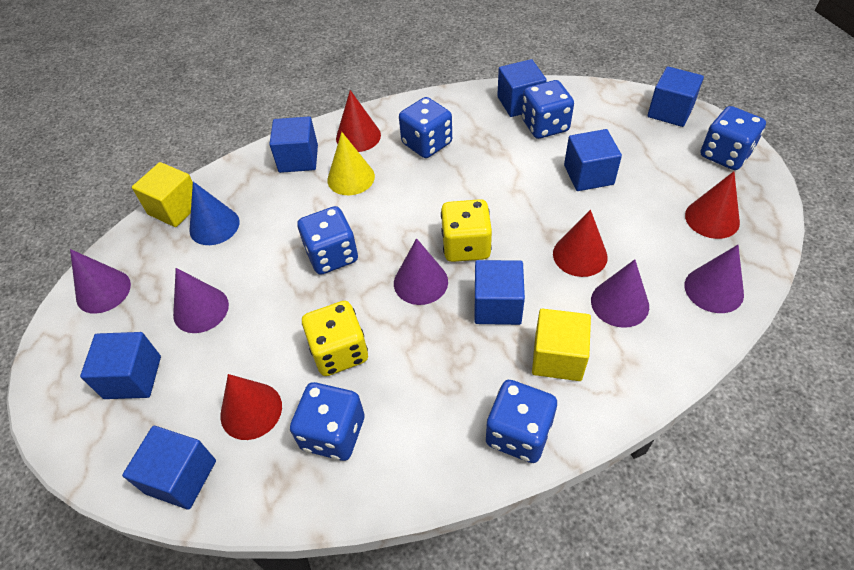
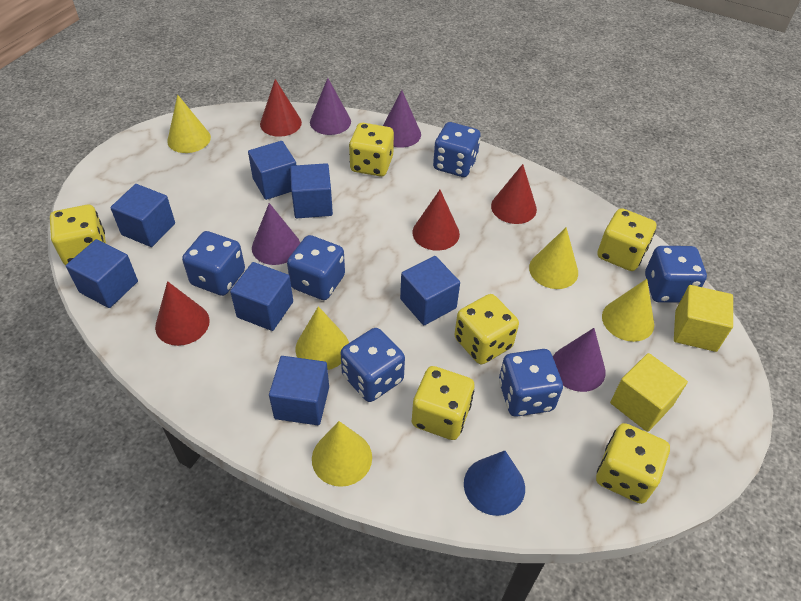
purple cone: 5 -> 4
yellow cone: 1 -> 5
yellow dice: 2 -> 6

